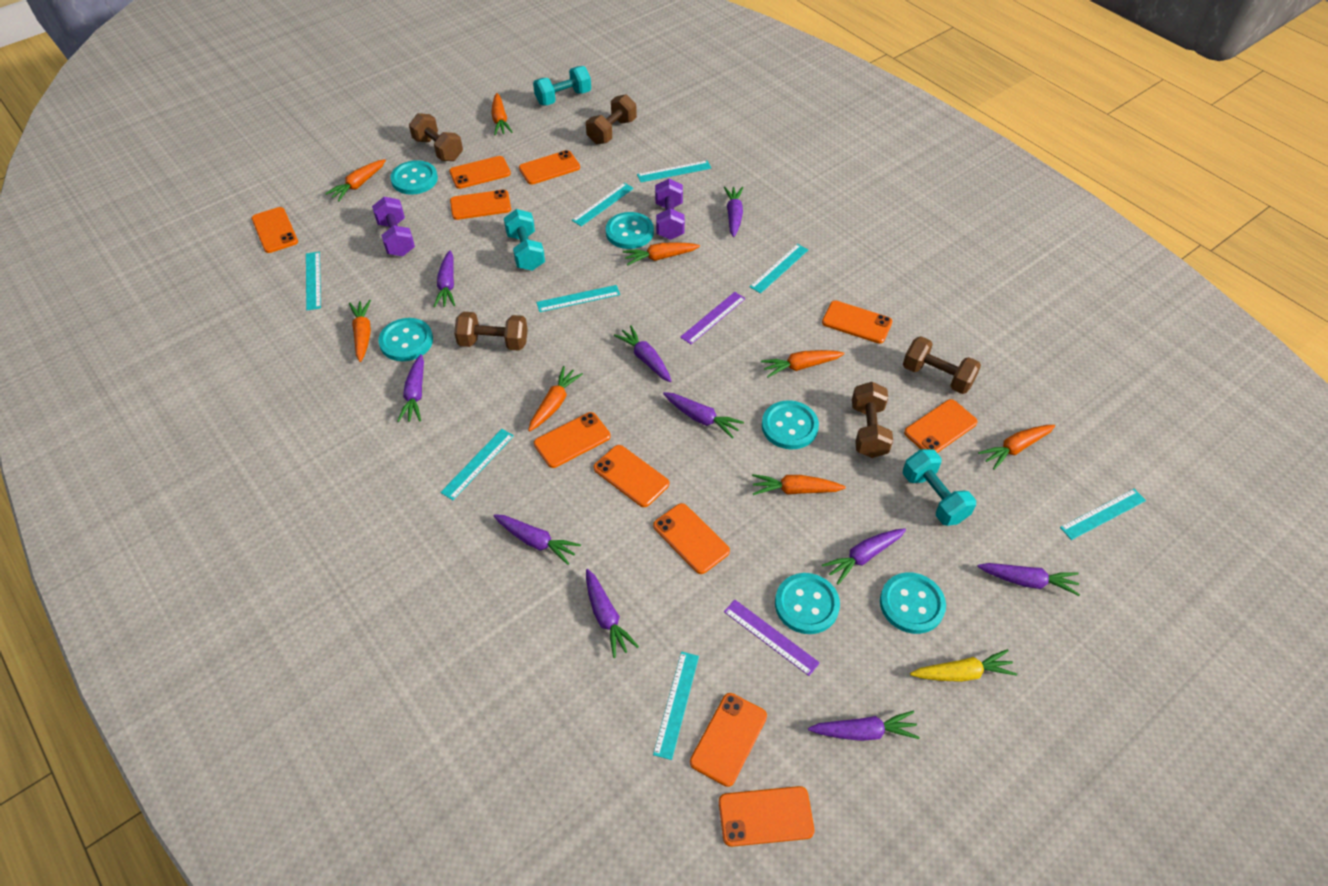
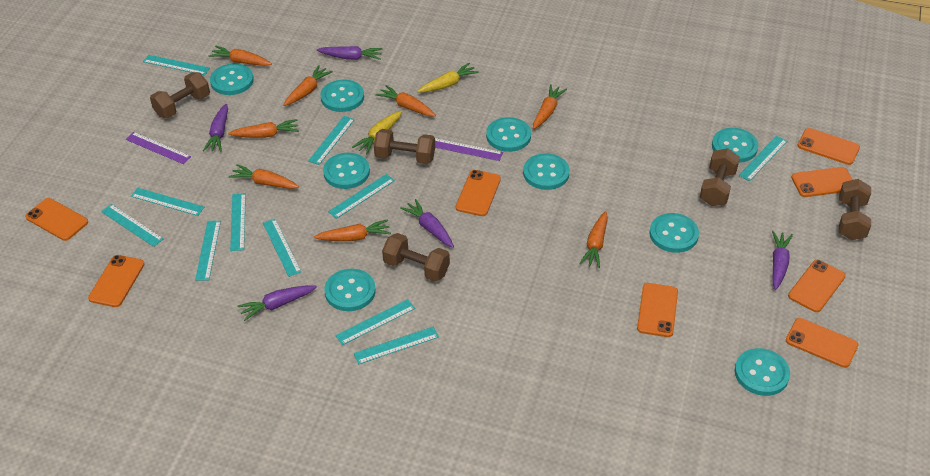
orange phone: 11 -> 8
purple carrot: 10 -> 5
purple dumbbell: 2 -> 0
turquoise button: 6 -> 9
turquoise dumbbell: 3 -> 0
turquoise ruler: 8 -> 11
yellow carrot: 1 -> 2

